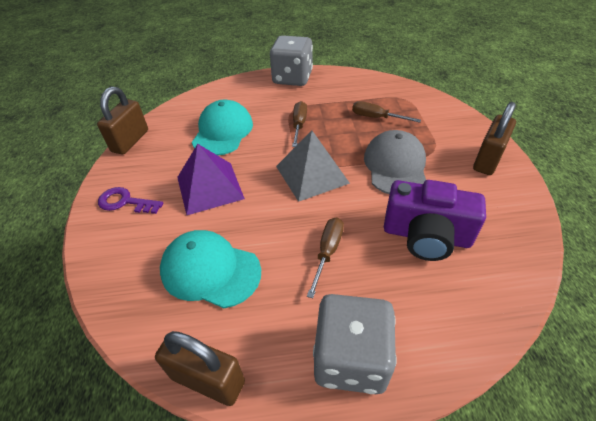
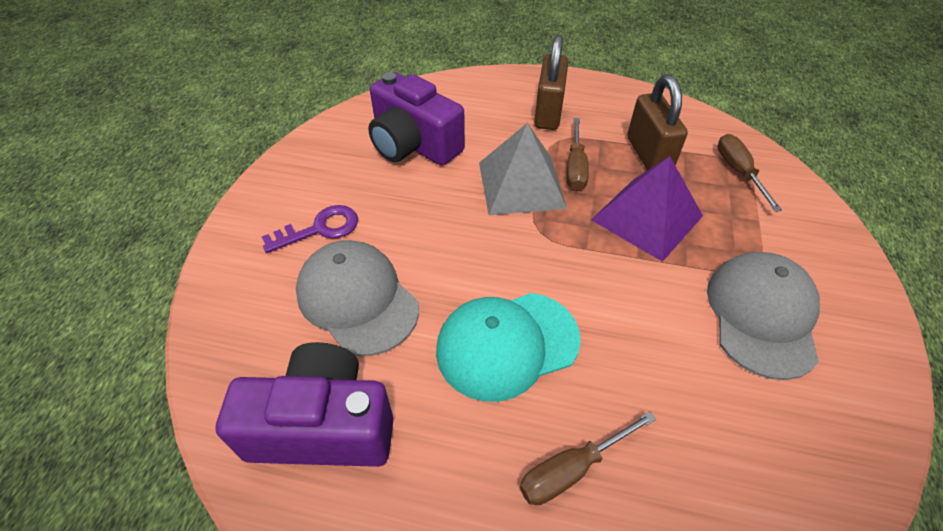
brown padlock: 3 -> 2
grey cap: 1 -> 2
grey dice: 2 -> 0
purple camera: 1 -> 2
turquoise cap: 2 -> 1

